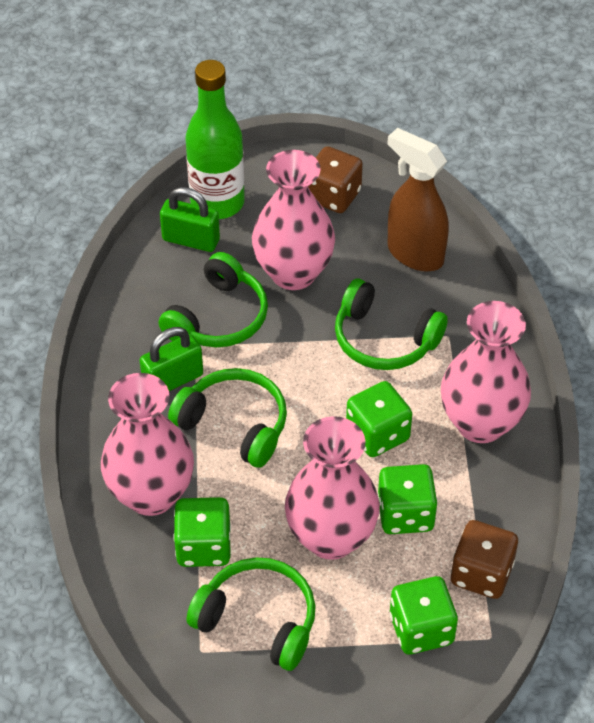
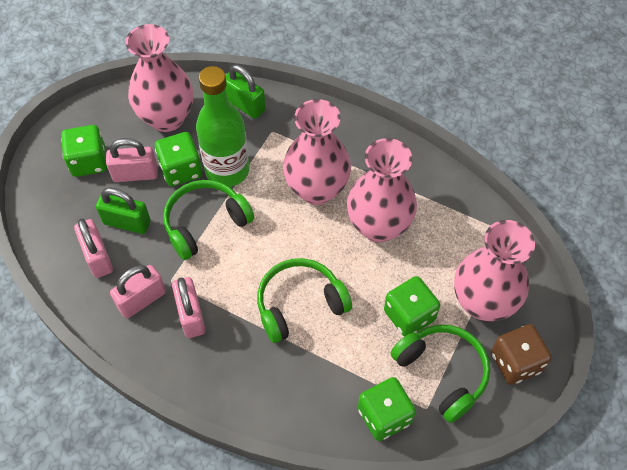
brown dice: 2 -> 1
brown spray bottle: 1 -> 0
green headphones: 4 -> 3
pink padlock: 0 -> 4

